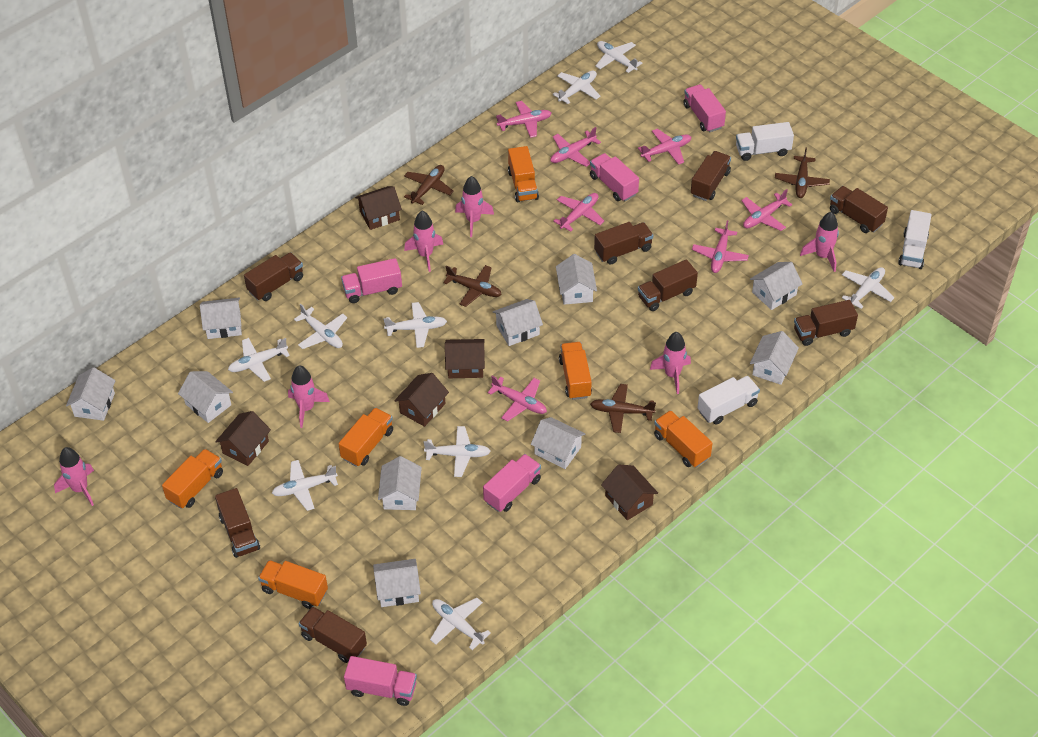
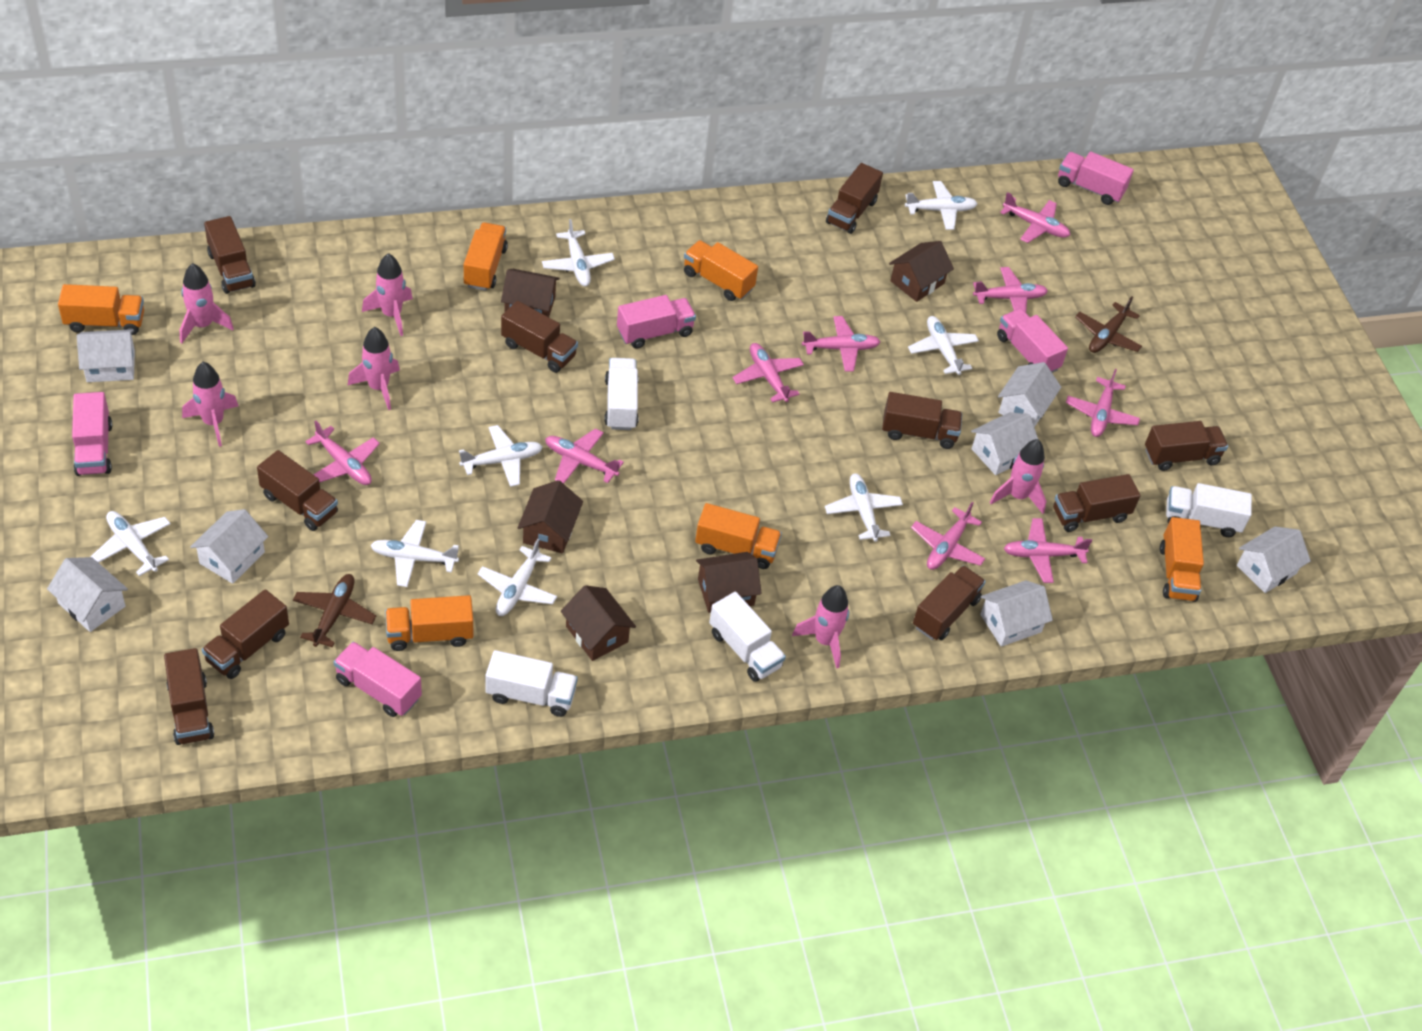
brown plane: 4 -> 2
brown truck: 8 -> 10
pink plane: 7 -> 9
white house: 10 -> 7
white plane: 9 -> 8
white truck: 3 -> 4

